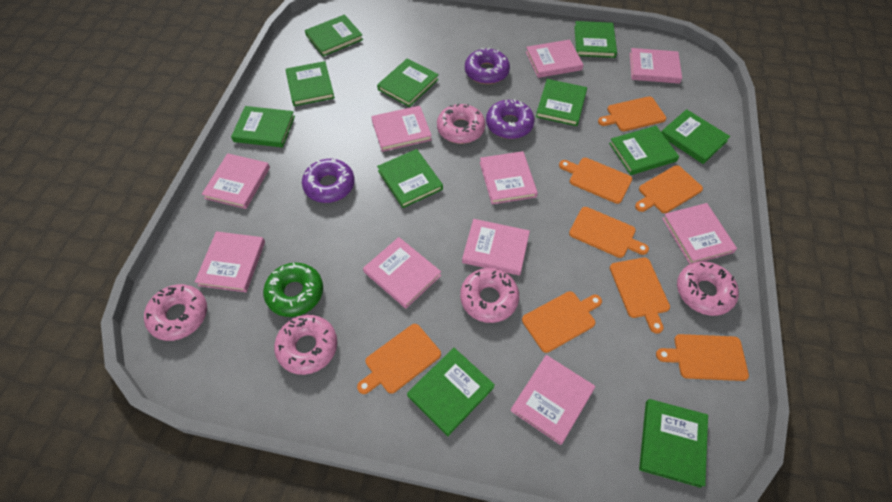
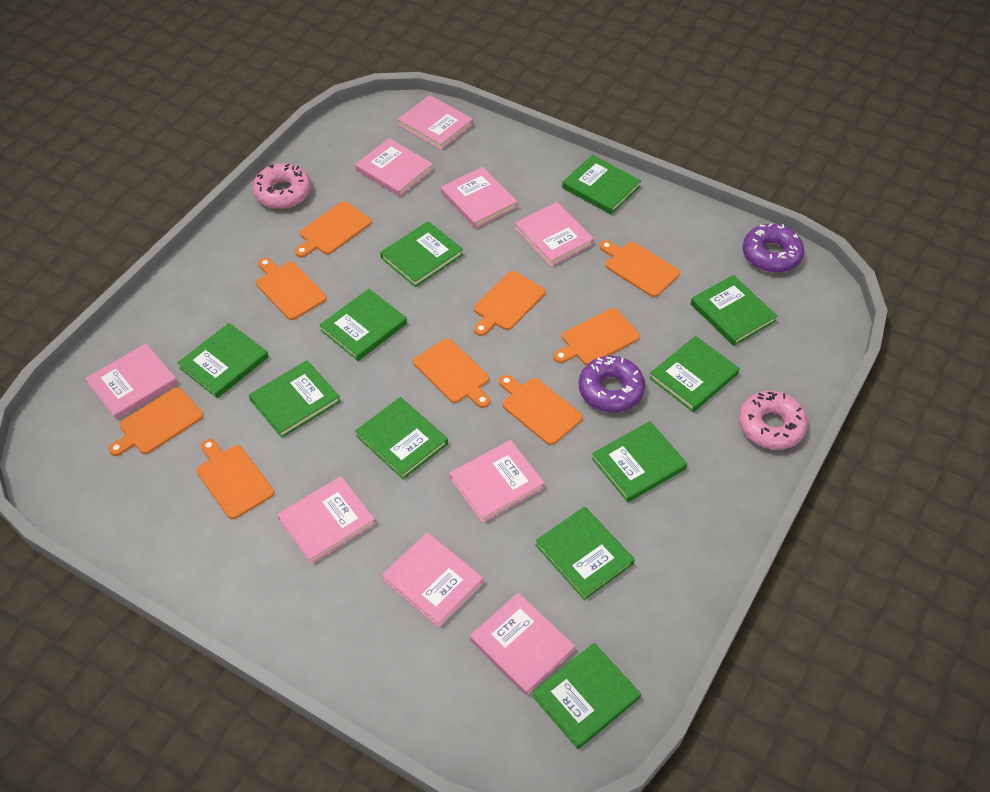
green donut: 1 -> 0
orange cutting board: 8 -> 9
pink book: 10 -> 9
pink donut: 5 -> 2
purple donut: 3 -> 2

